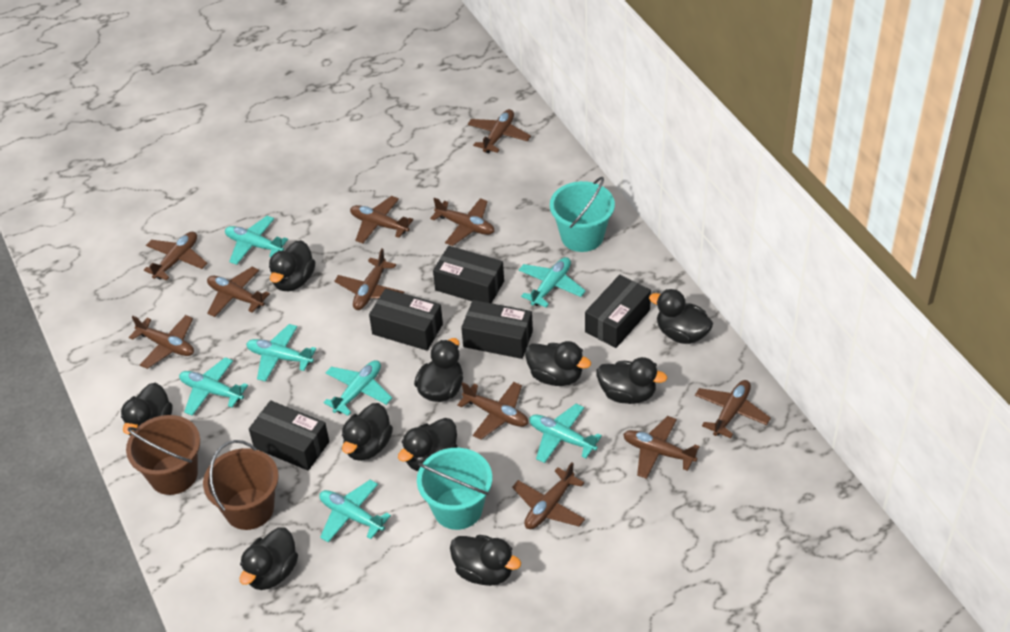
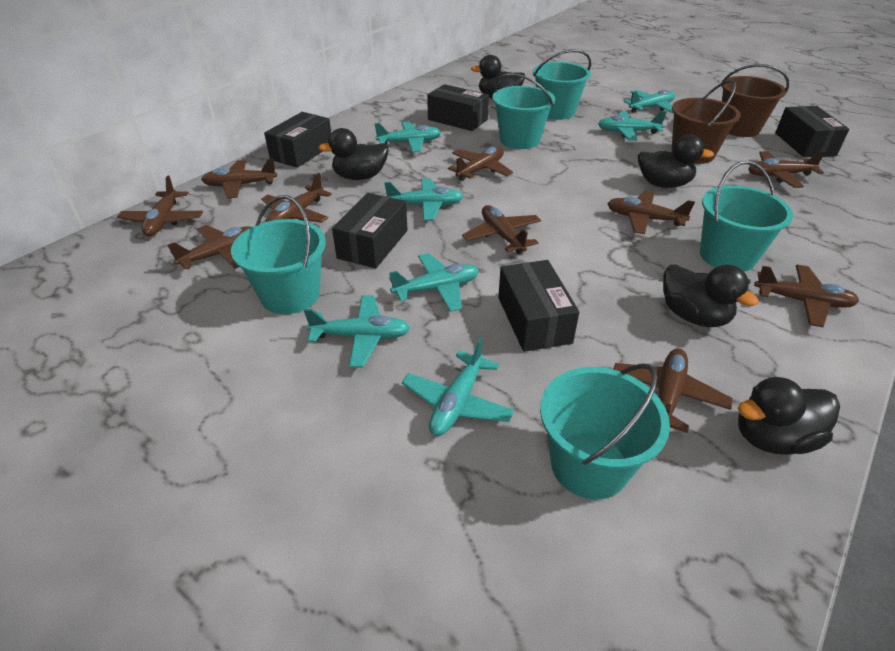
black duck: 10 -> 5
brown plane: 11 -> 10
turquoise bucket: 2 -> 5

